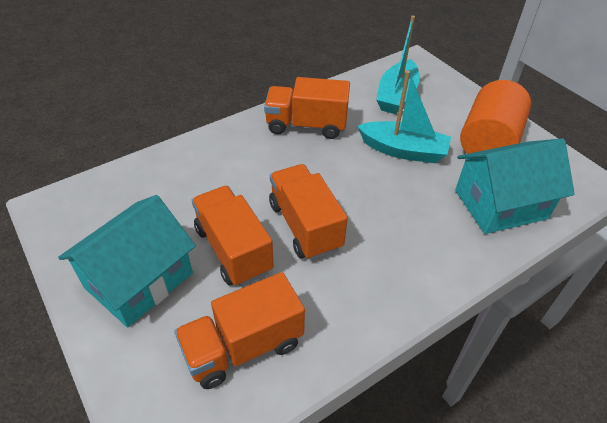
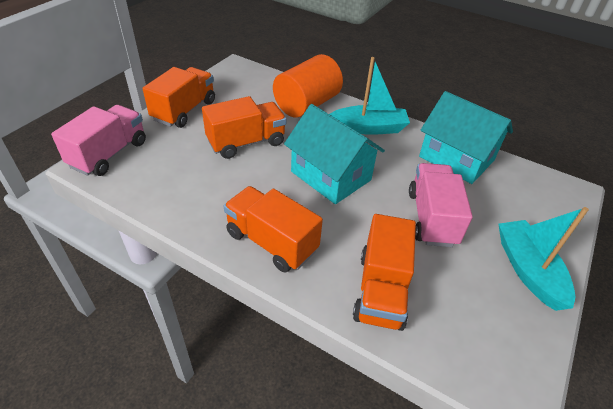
pink truck: 0 -> 2

